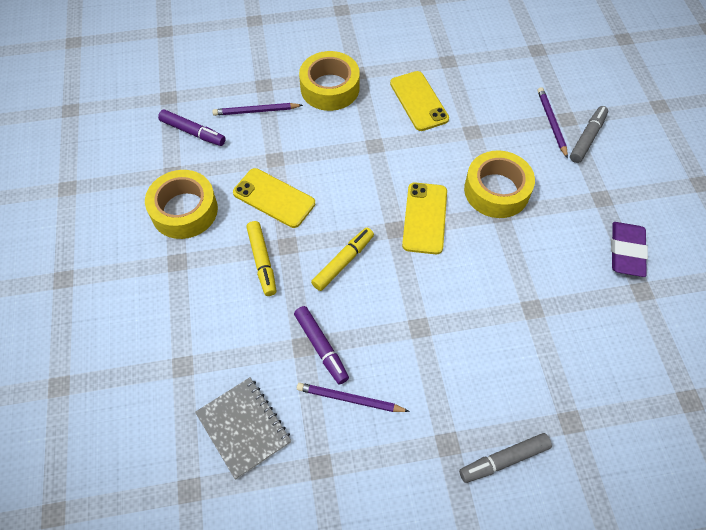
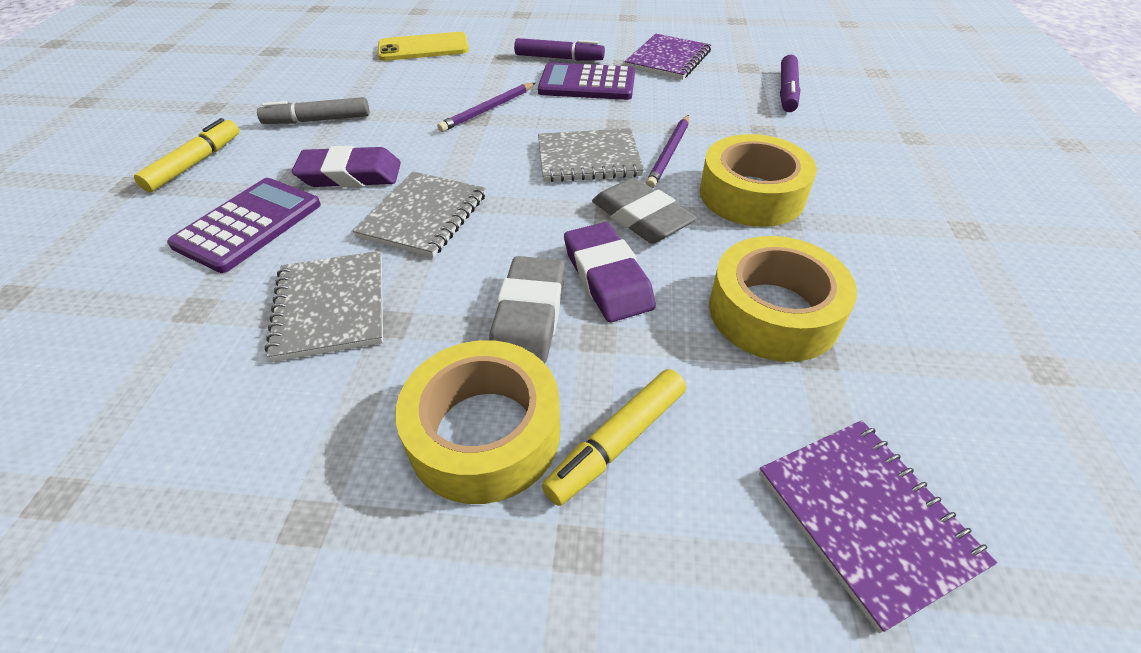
grey eraser: 0 -> 2
grey marker: 2 -> 1
grey notebook: 1 -> 3
purple calculator: 0 -> 2
purple eraser: 1 -> 2
purple notebook: 0 -> 2
purple pencil: 3 -> 2
yellow phone: 3 -> 1

